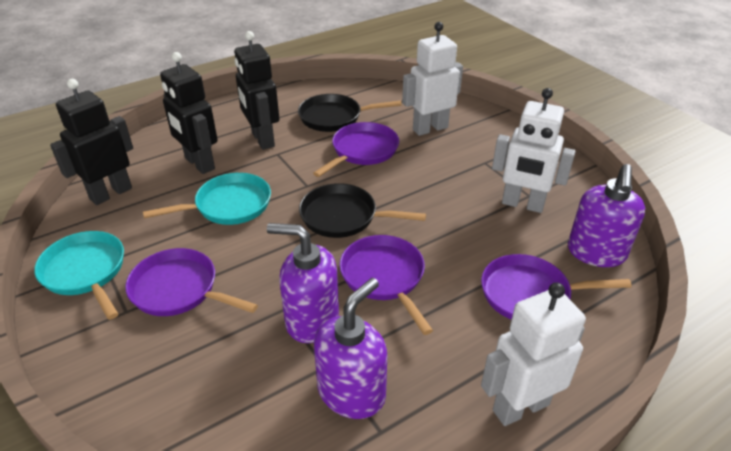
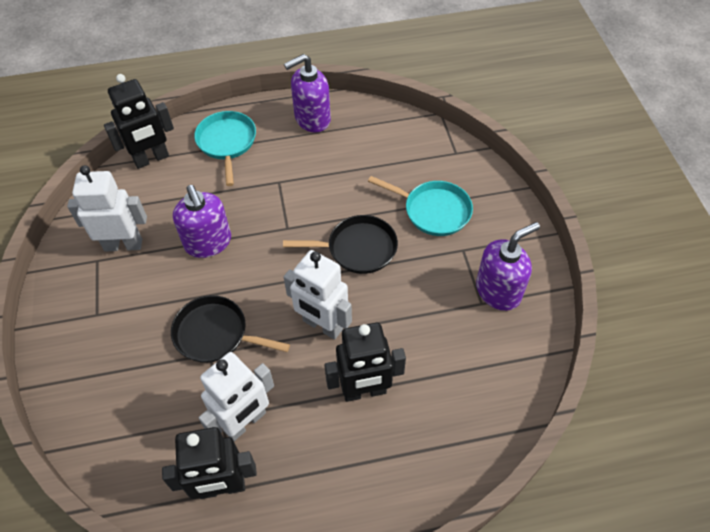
purple pan: 4 -> 0

